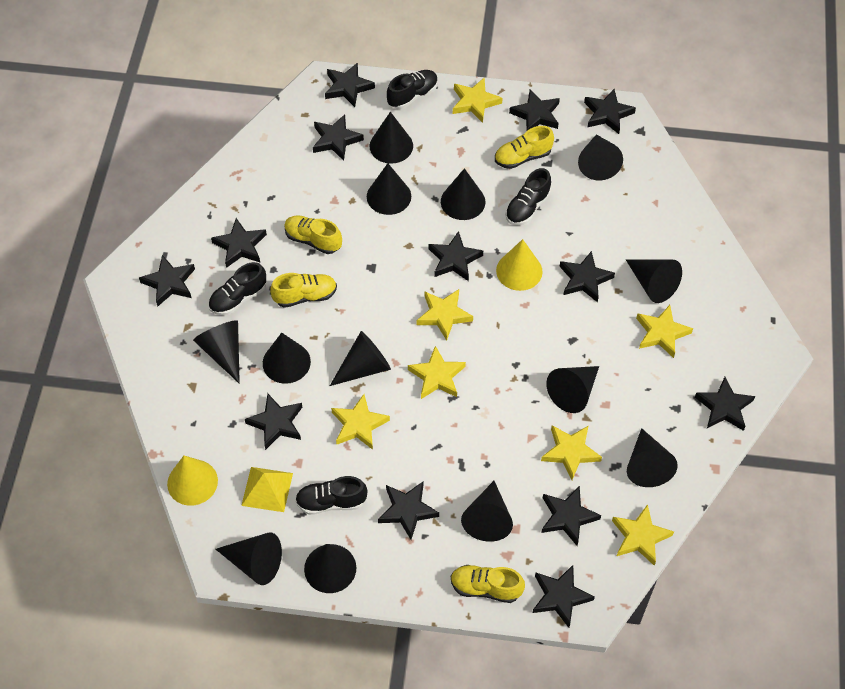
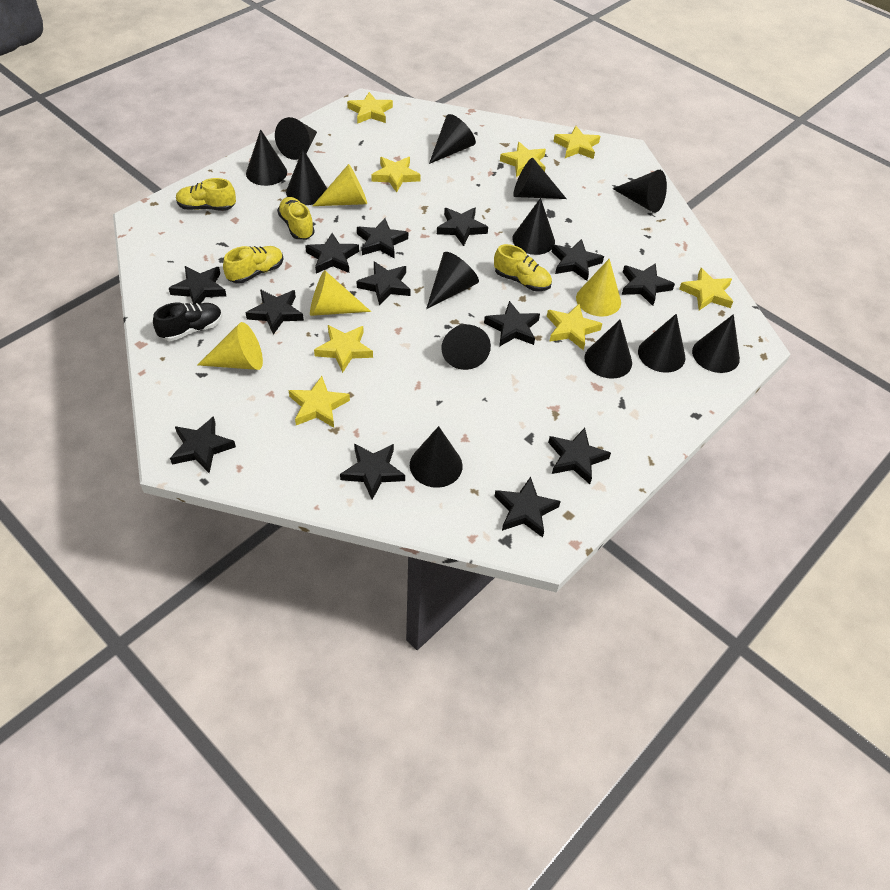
black shoe: 4 -> 1
yellow cone: 2 -> 4
yellow pyramid: 1 -> 0
yellow star: 7 -> 8

